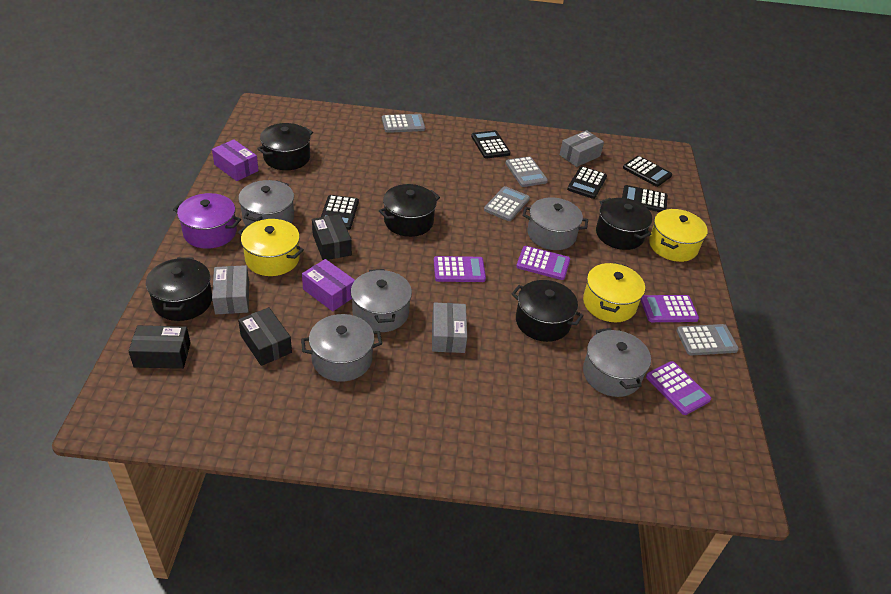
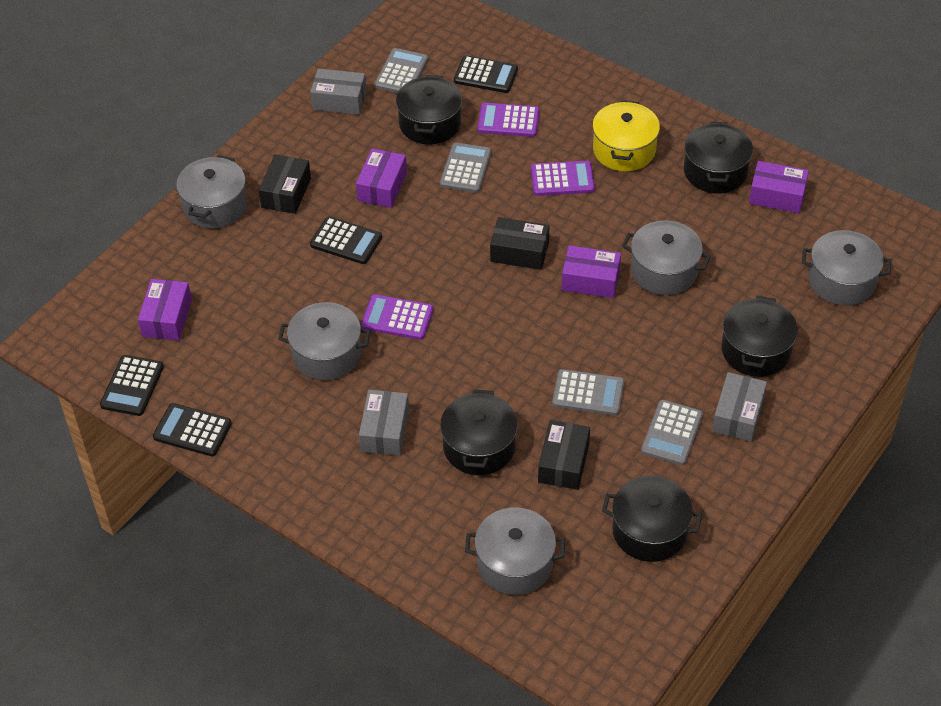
black calculator: 5 -> 4
purple box: 2 -> 4
purple calculator: 4 -> 3
purple pot: 1 -> 0
yellow pot: 3 -> 1

